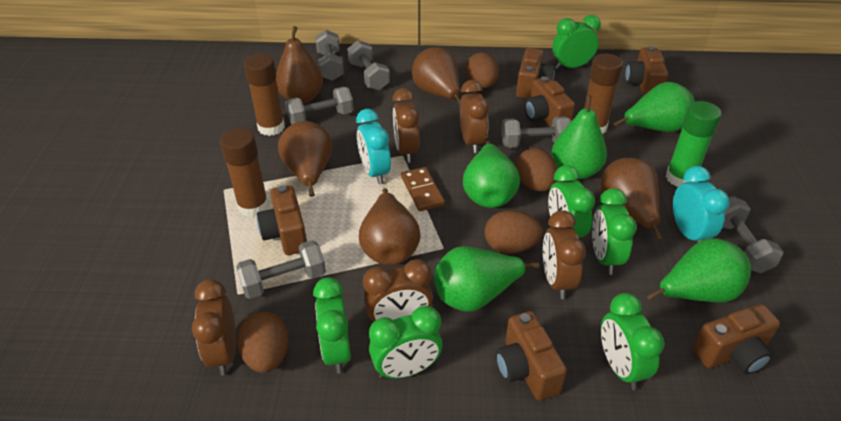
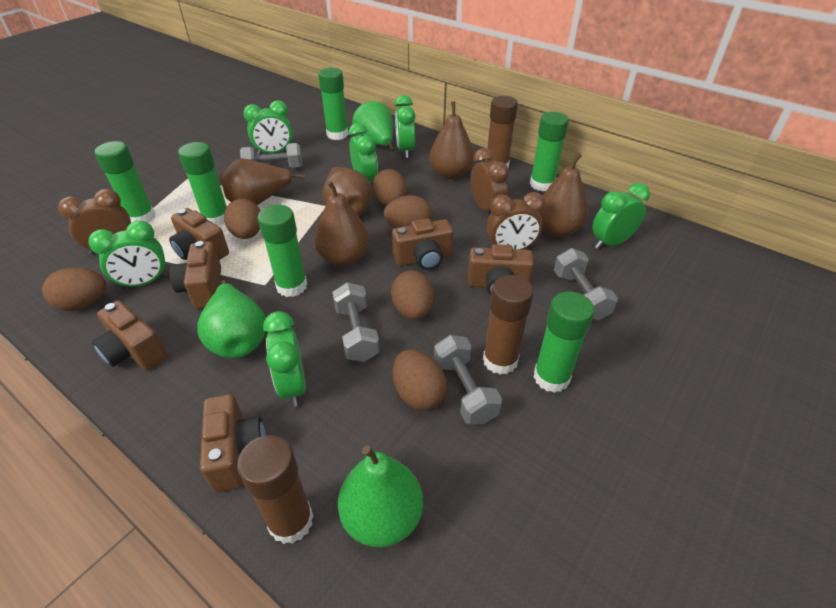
brown clock: 5 -> 3
brown domino: 1 -> 0
brown egg: 4 -> 6
green glue stick: 1 -> 6
green pear: 5 -> 3
grey dumbbell: 6 -> 4
turquoise clock: 2 -> 0

